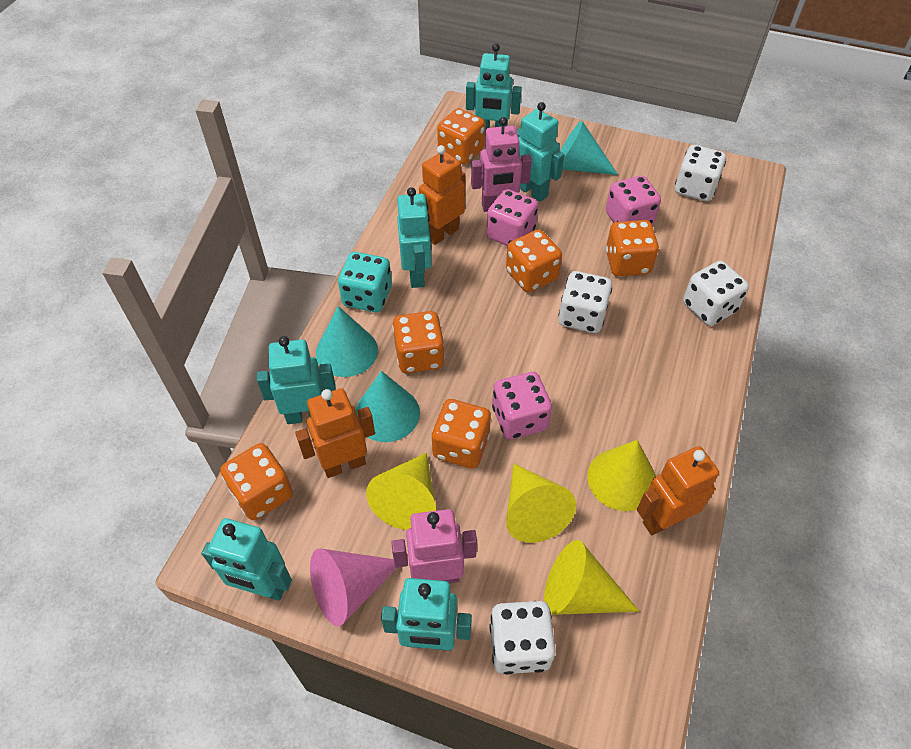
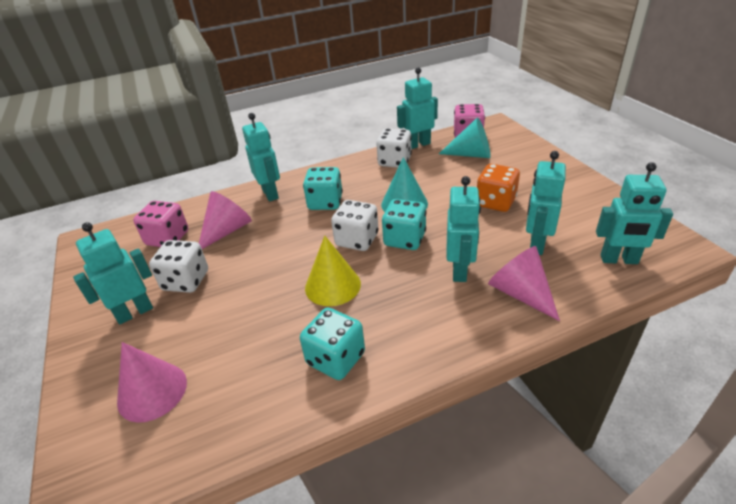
orange dice: 6 -> 1
orange robot: 3 -> 0
pink cone: 1 -> 3
pink dice: 3 -> 2
pink robot: 2 -> 0
turquoise cone: 3 -> 2
turquoise dice: 1 -> 3
white dice: 4 -> 3
yellow cone: 4 -> 1

